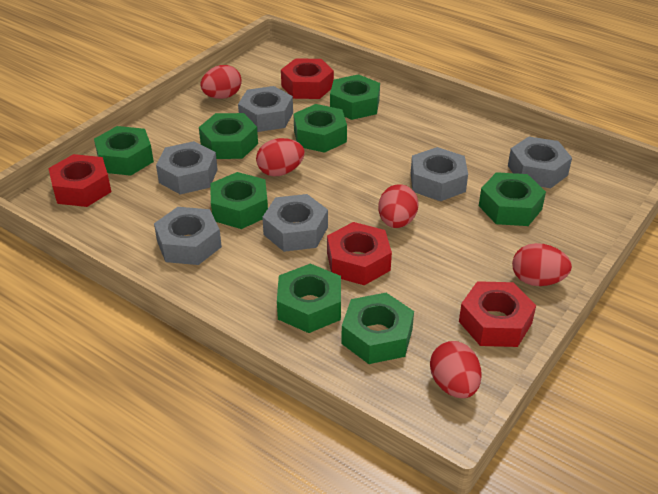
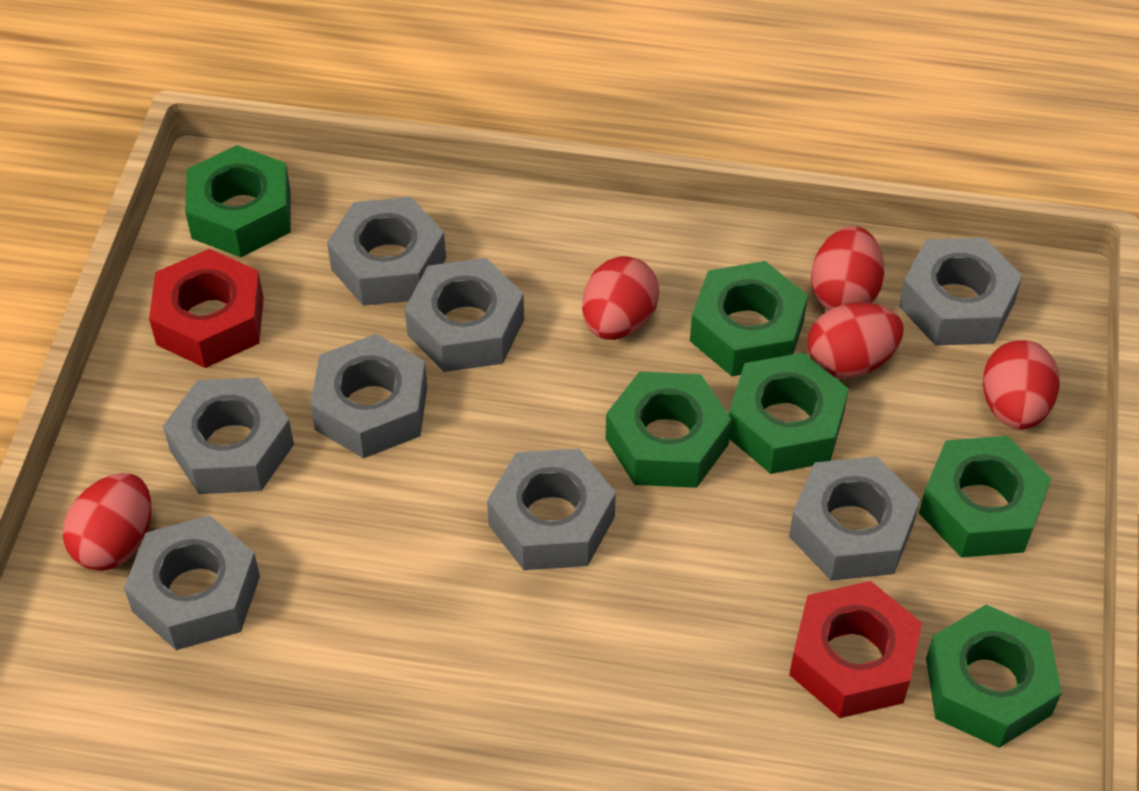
green nut: 8 -> 6
grey nut: 6 -> 8
red nut: 4 -> 2

